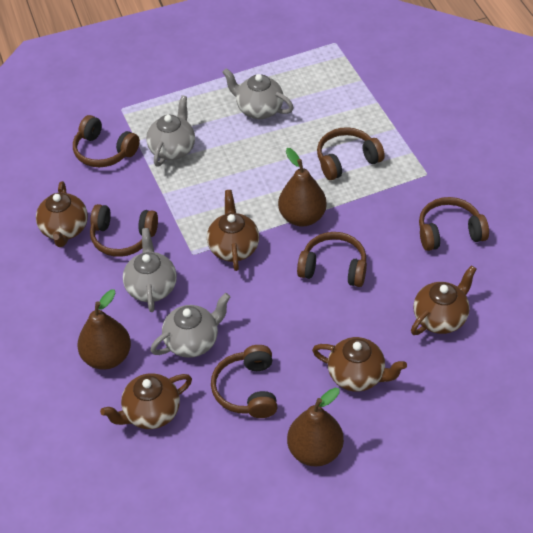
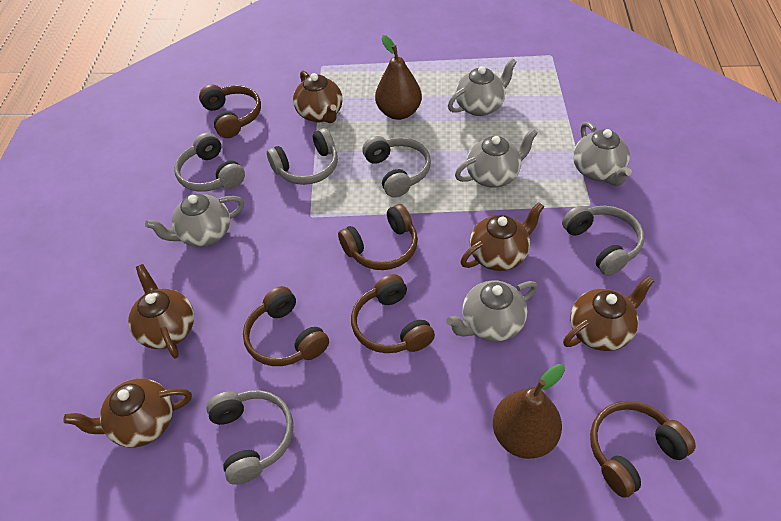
brown headphones: 6 -> 5
brown pear: 3 -> 2
grey headphones: 0 -> 5
grey teapot: 4 -> 5

